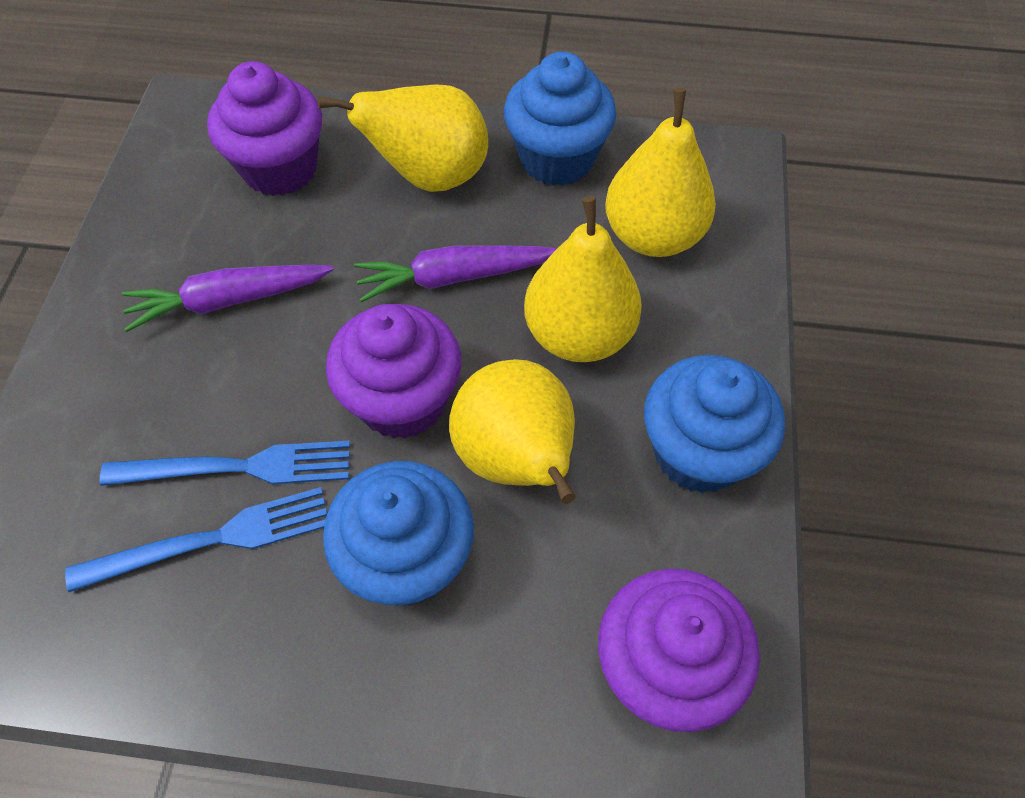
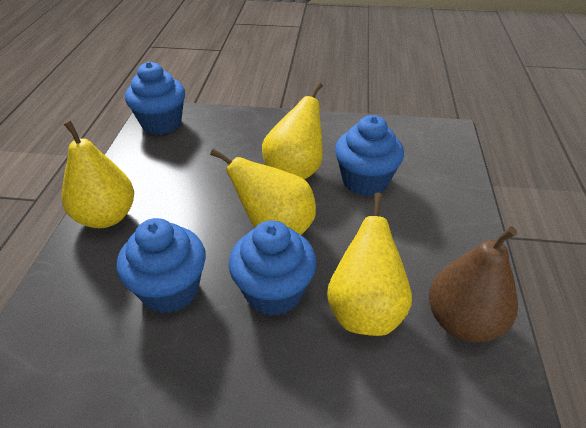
blue cupcake: 3 -> 4
blue fork: 2 -> 0
brown pear: 0 -> 1
purple carrot: 2 -> 0
purple cupcake: 3 -> 0

